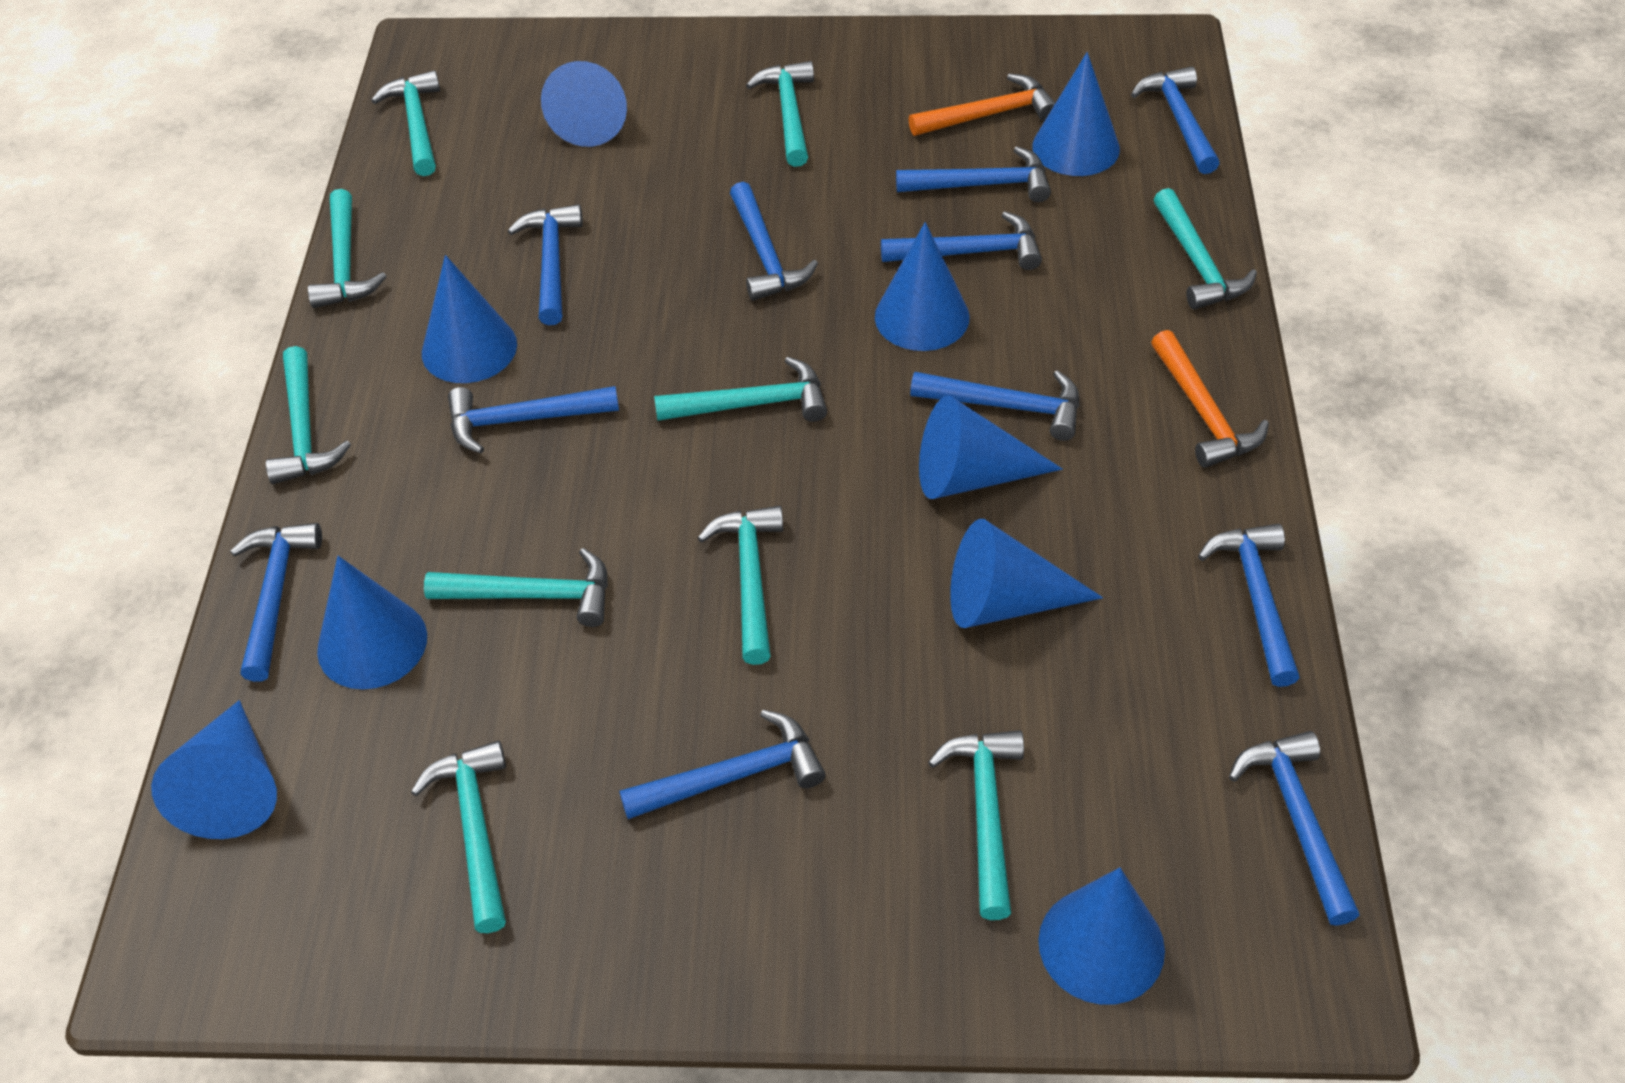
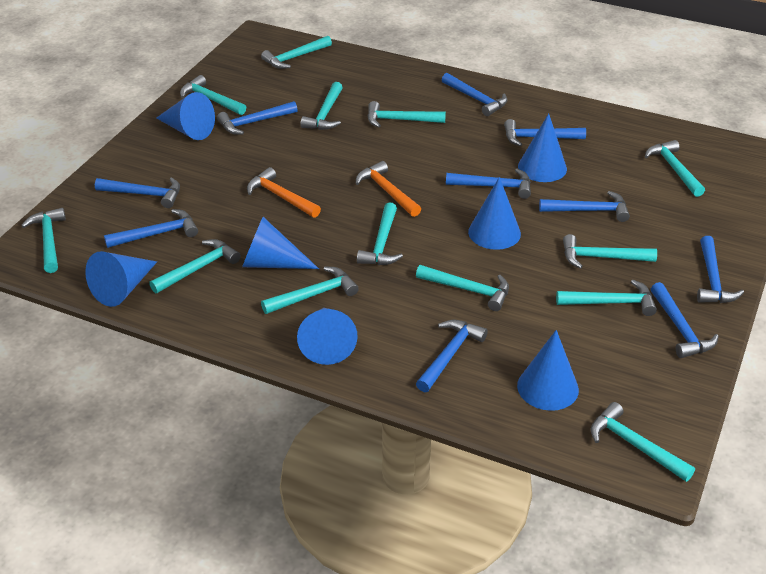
blue cone: 9 -> 7
blue hammer: 11 -> 10
turquoise hammer: 10 -> 13

